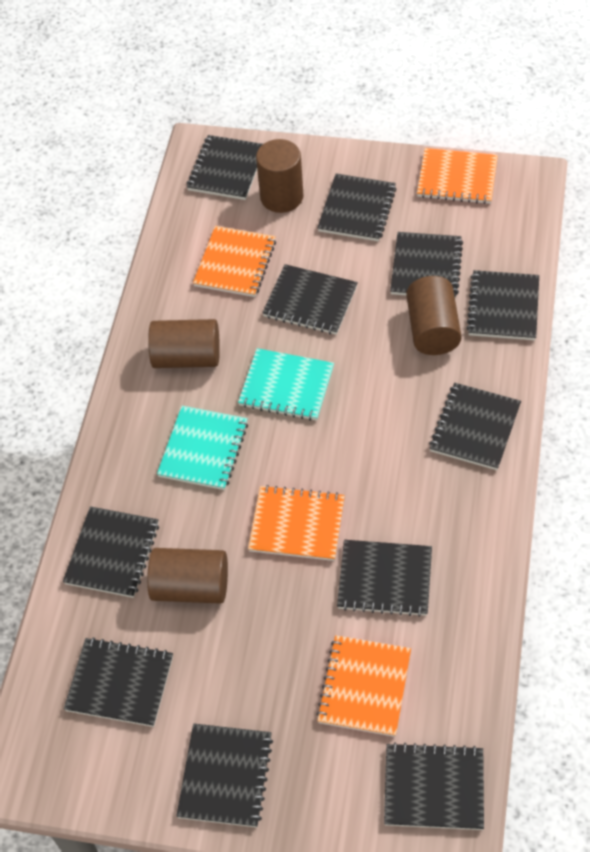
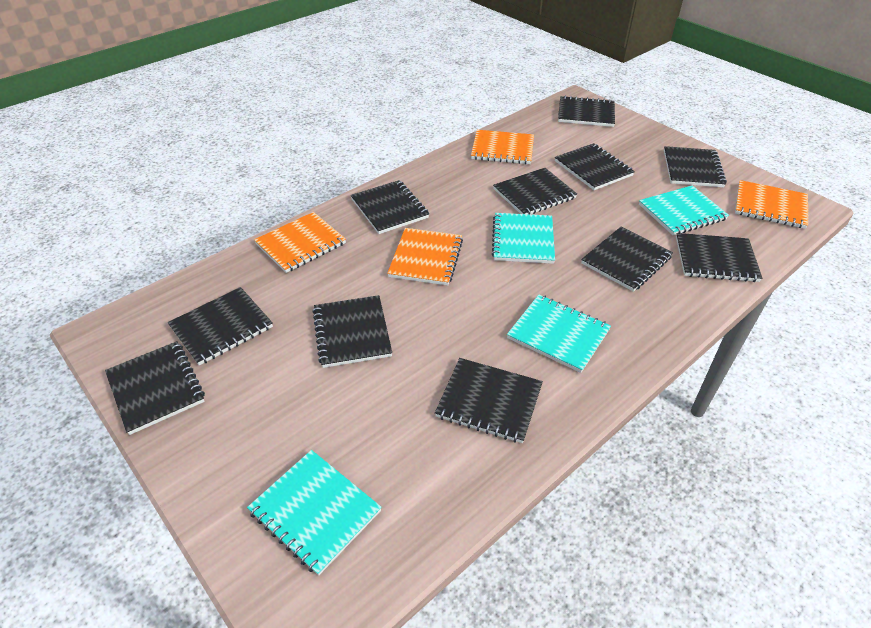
brown cylinder: 4 -> 0
turquoise notebook: 2 -> 4

